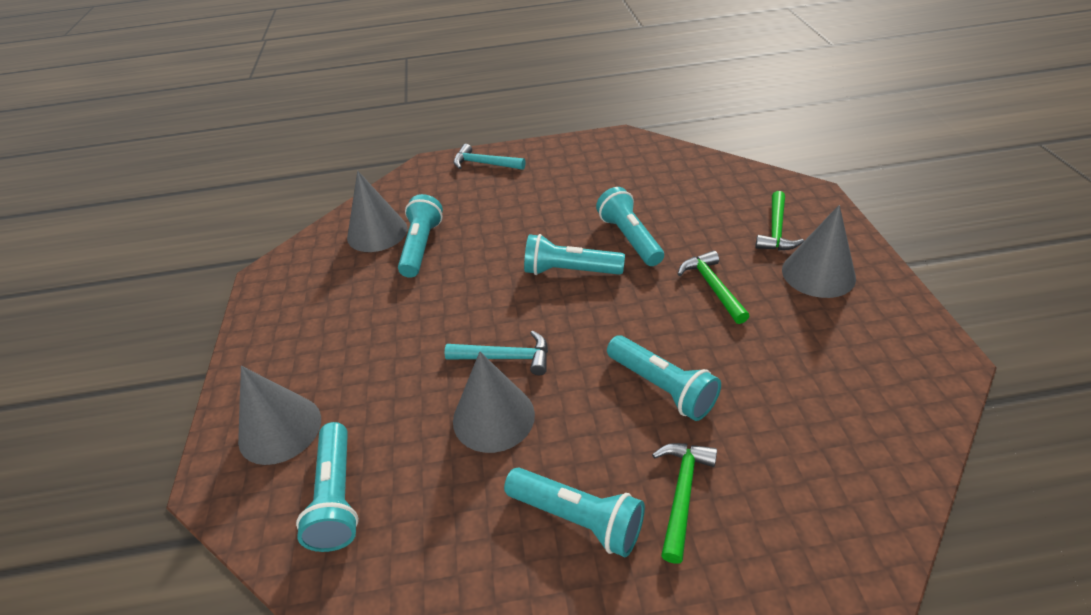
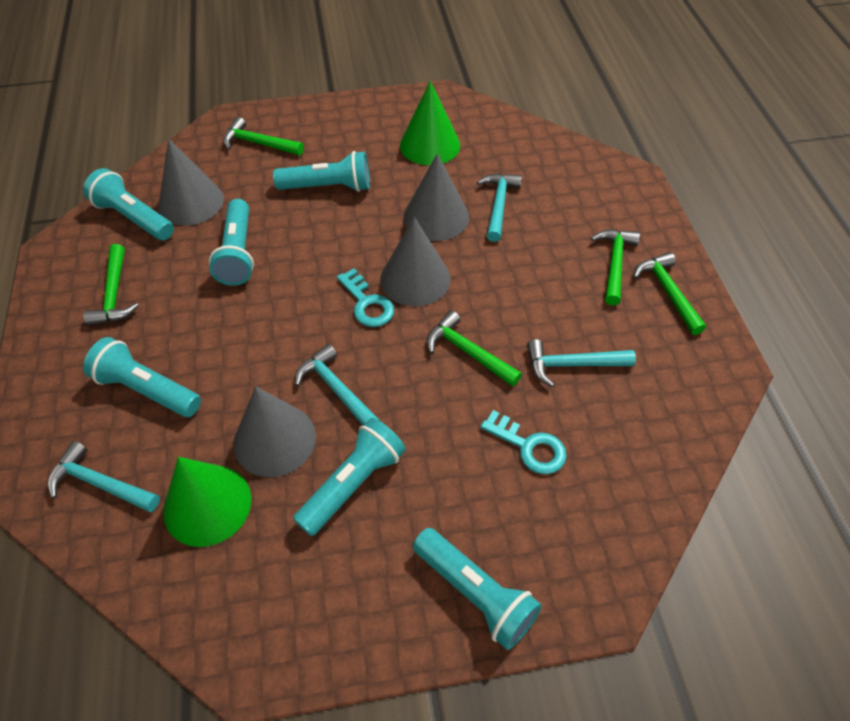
green cone: 0 -> 2
green hammer: 3 -> 5
turquoise hammer: 2 -> 4
turquoise key: 0 -> 2

